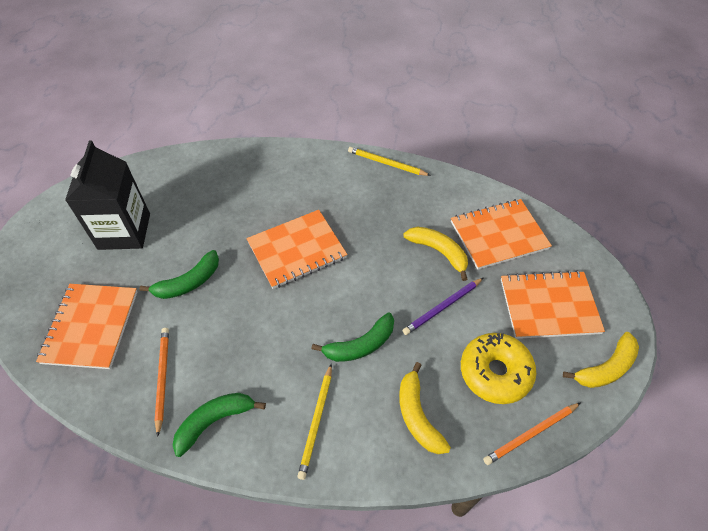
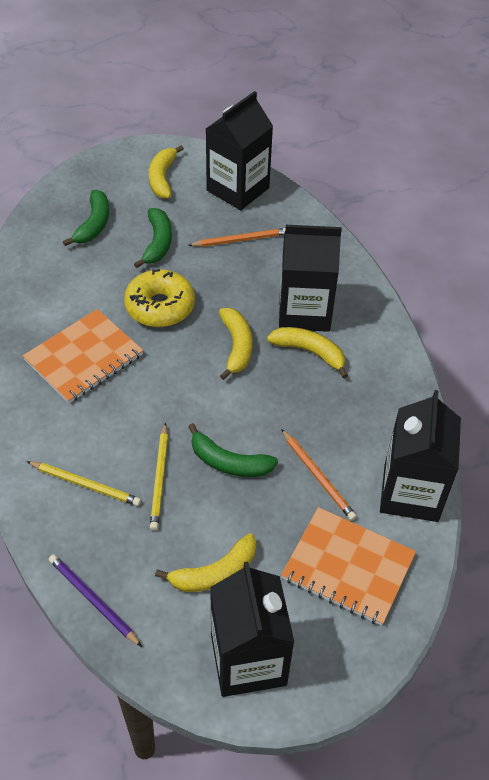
black carton: 1 -> 4
orange notebook: 4 -> 2
yellow banana: 3 -> 4

